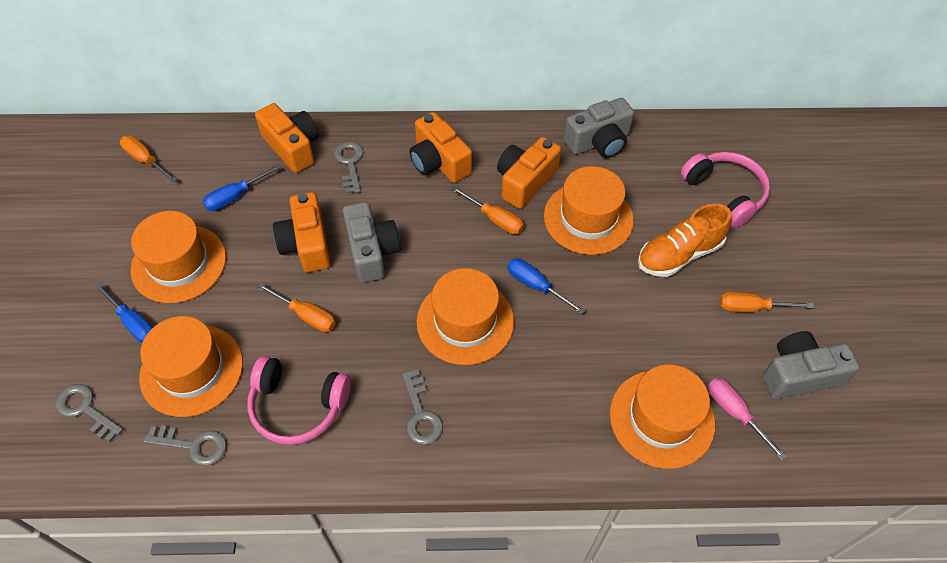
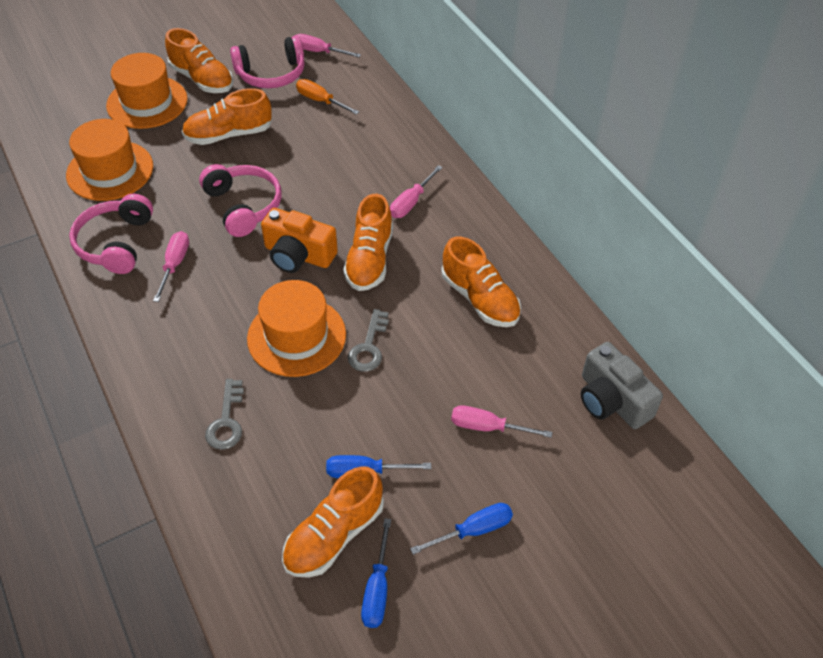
grey camera: 3 -> 1
grey key: 4 -> 2
orange camera: 4 -> 1
orange hat: 5 -> 3
orange screwdriver: 4 -> 1
orange shoe: 1 -> 5
pink headphones: 2 -> 3
pink screwdriver: 1 -> 4

